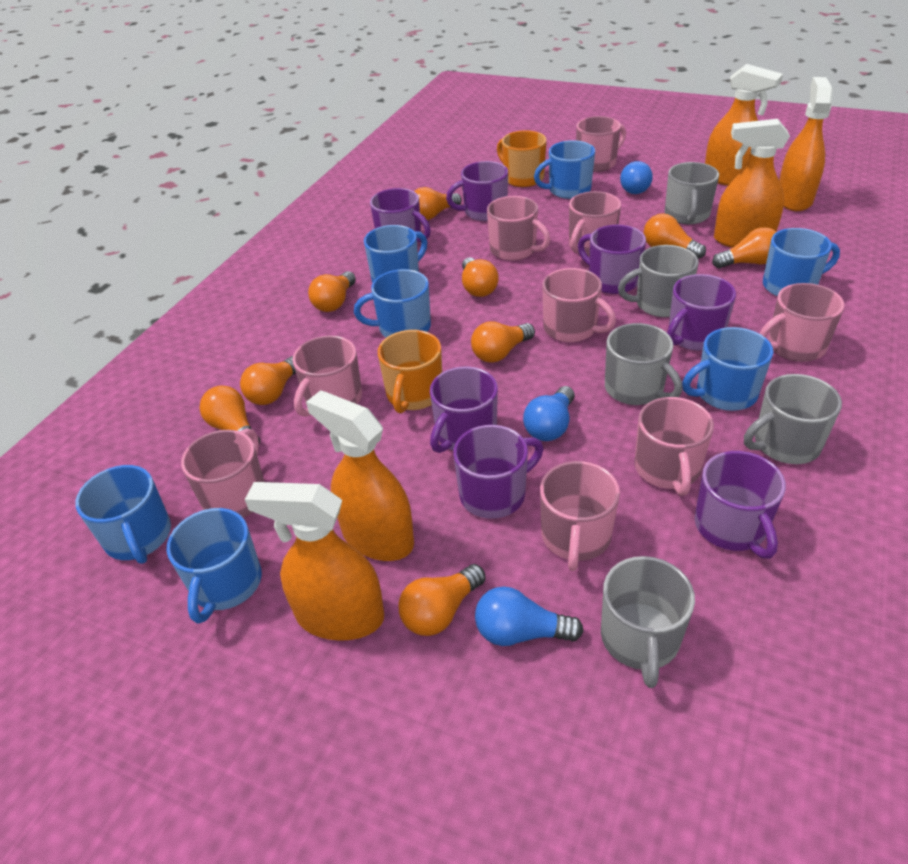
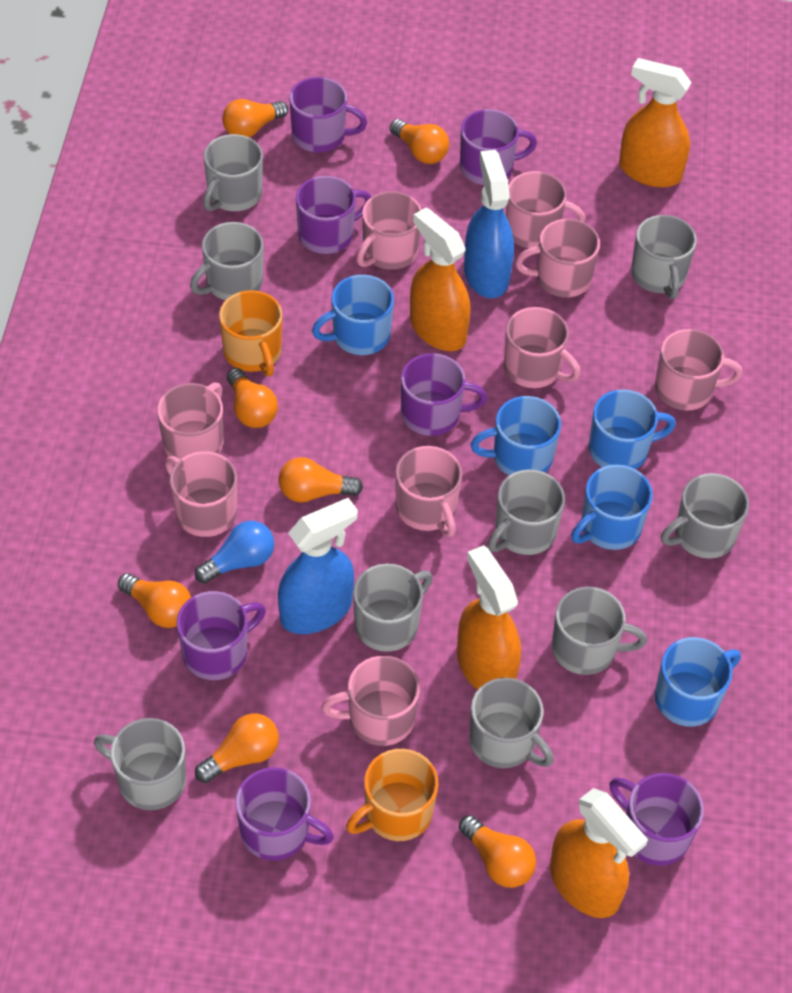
blue light bulb: 3 -> 1
blue mug: 7 -> 5
blue spray bottle: 0 -> 2
grey mug: 5 -> 9
orange light bulb: 9 -> 7
orange spray bottle: 5 -> 4

